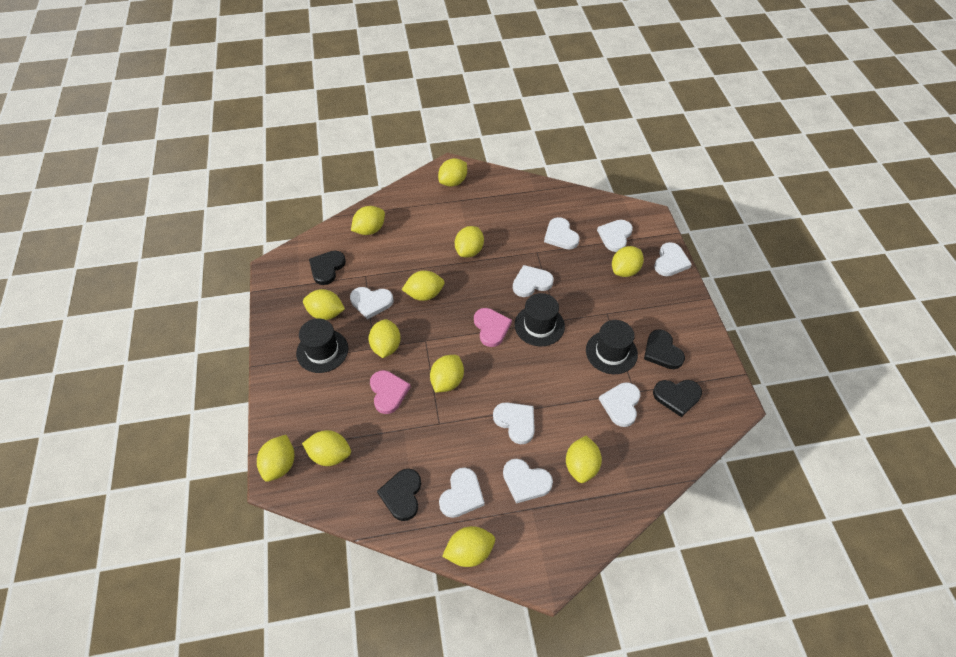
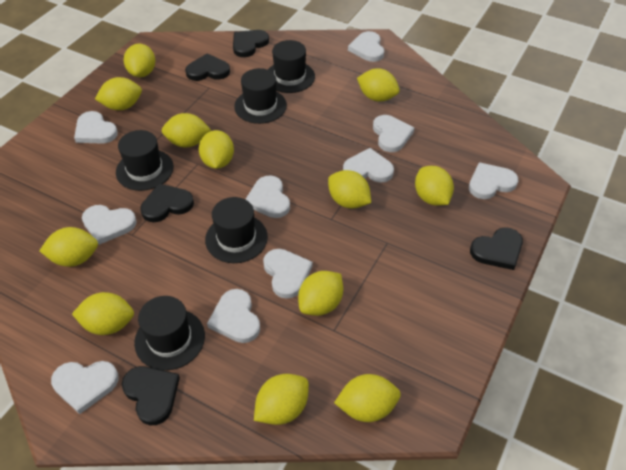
black hat: 3 -> 5
black heart: 4 -> 5
pink heart: 2 -> 0
white heart: 9 -> 10

